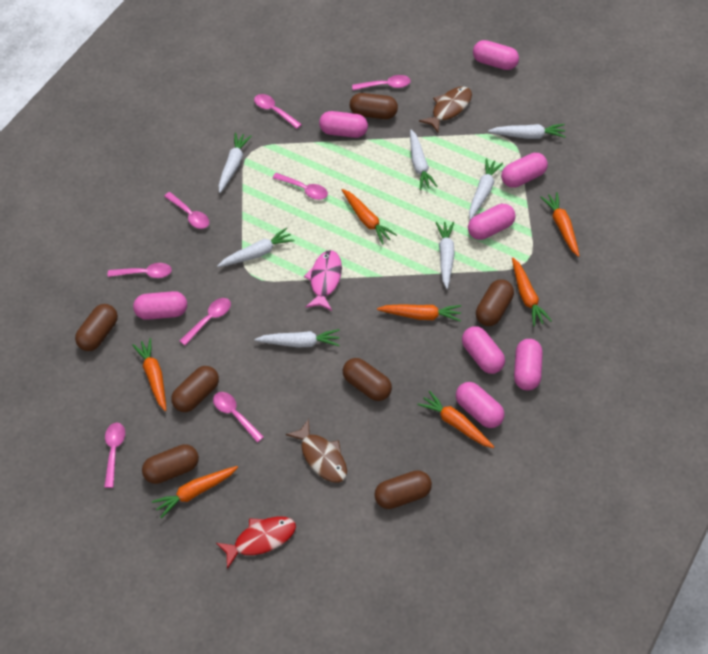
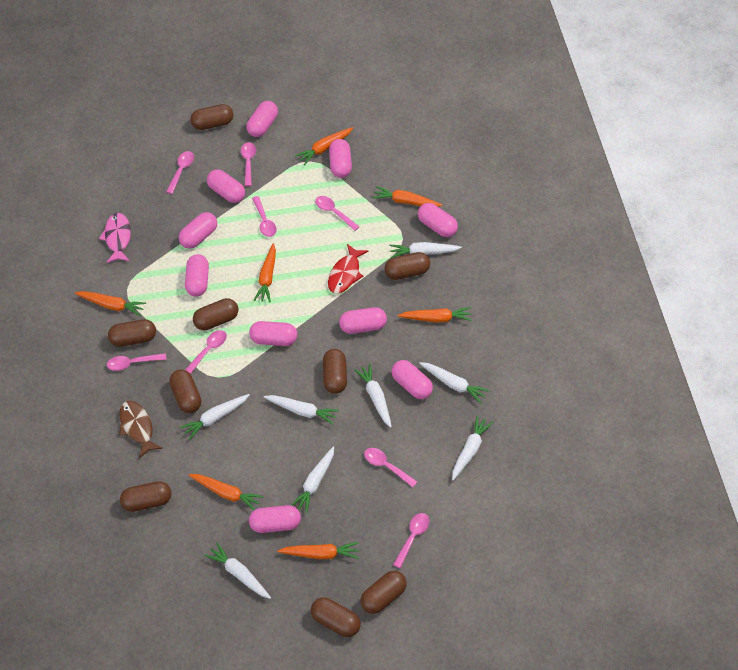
brown capsule: 7 -> 9
brown fish: 2 -> 1
pink capsule: 8 -> 10
white carrot: 7 -> 8

